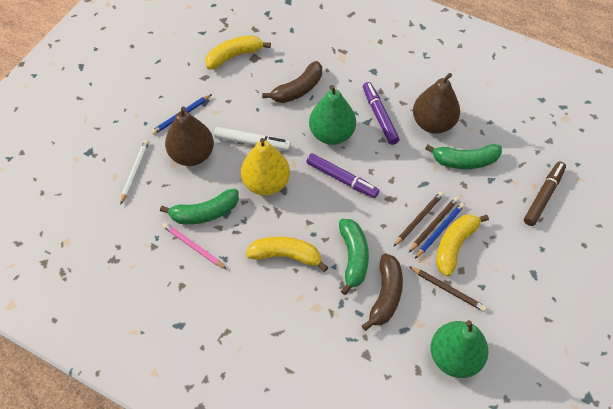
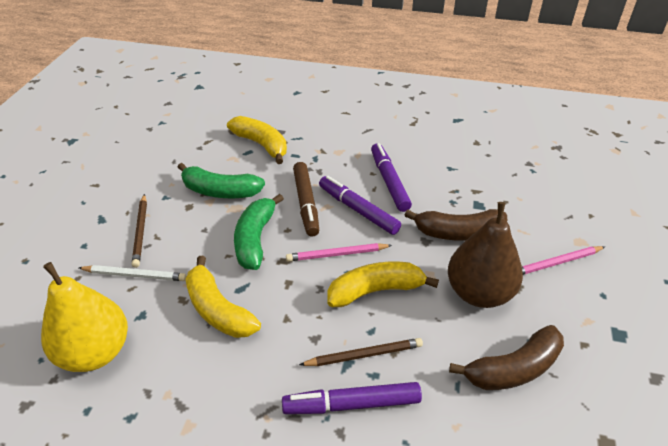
blue pencil: 2 -> 0
brown pear: 2 -> 1
brown pencil: 3 -> 2
green banana: 3 -> 2
green pear: 2 -> 0
pink pencil: 1 -> 2
purple marker: 2 -> 3
white marker: 1 -> 0

